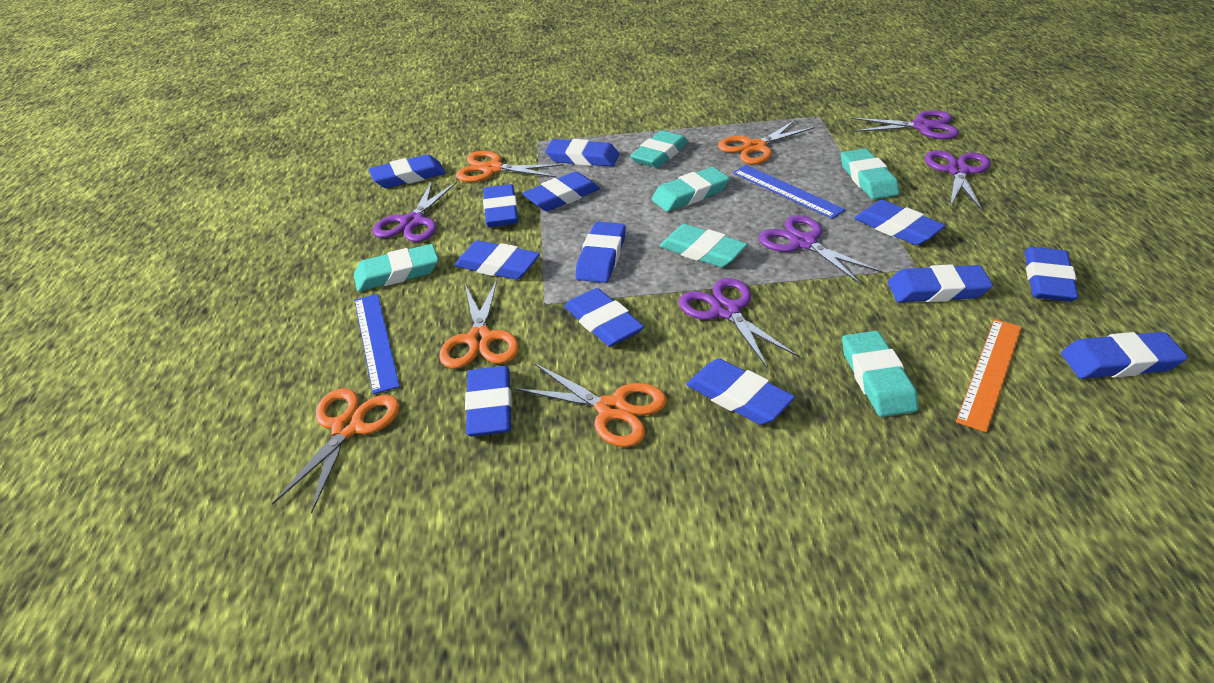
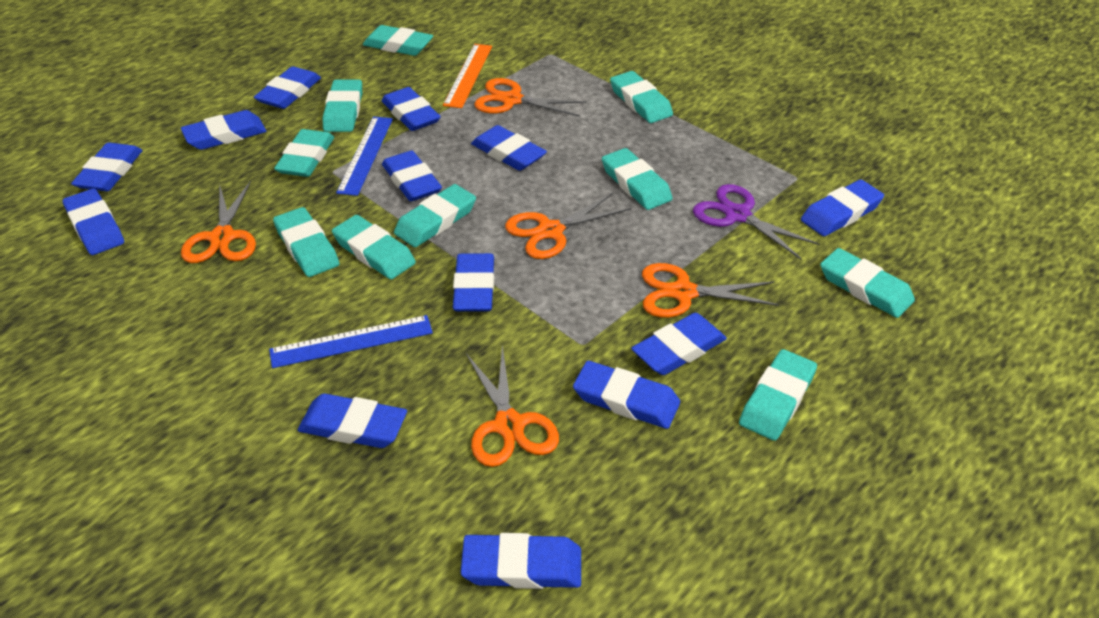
purple scissors: 5 -> 1
turquoise eraser: 6 -> 10

